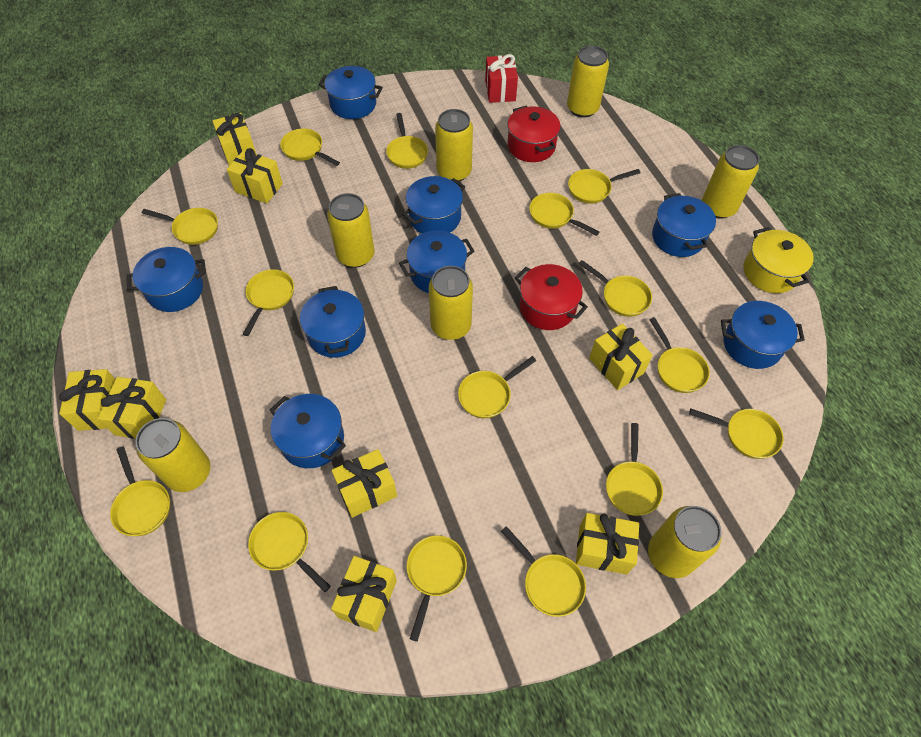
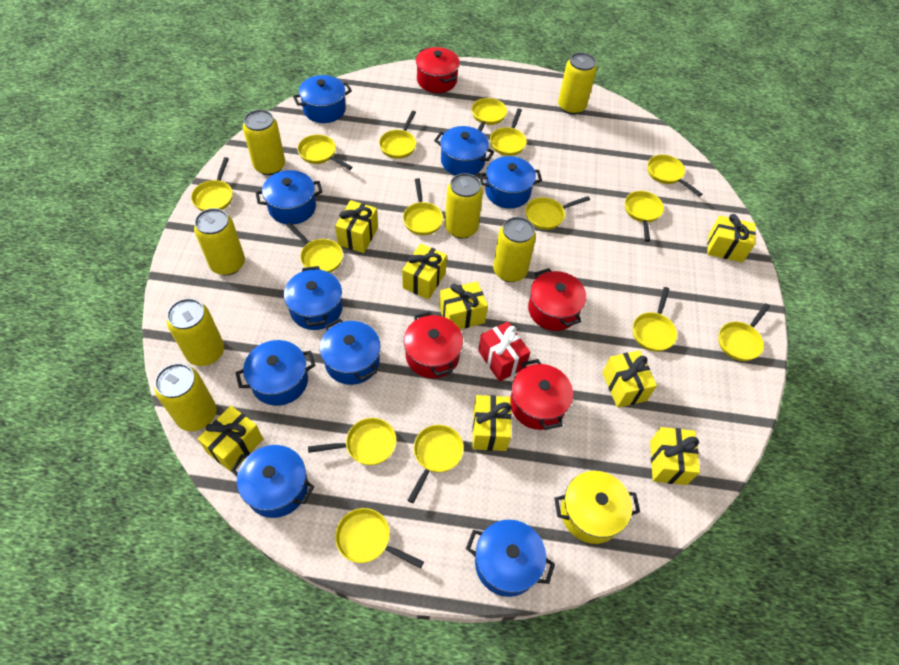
blue pot: 8 -> 9
red pot: 2 -> 4

